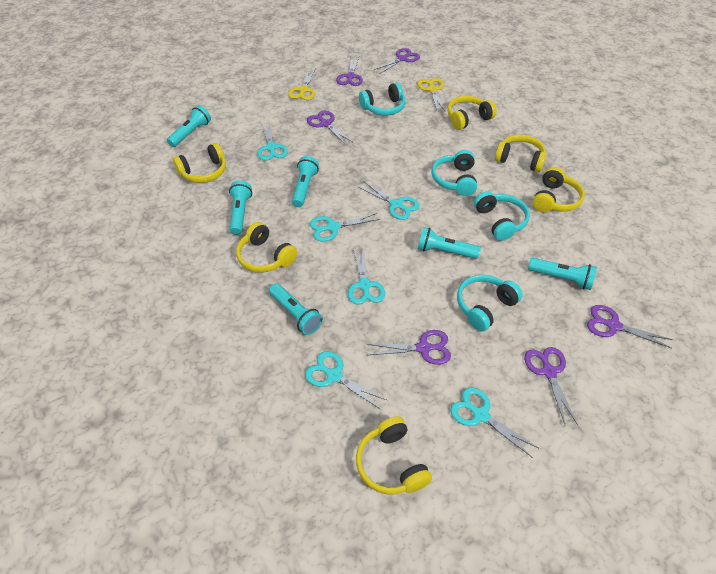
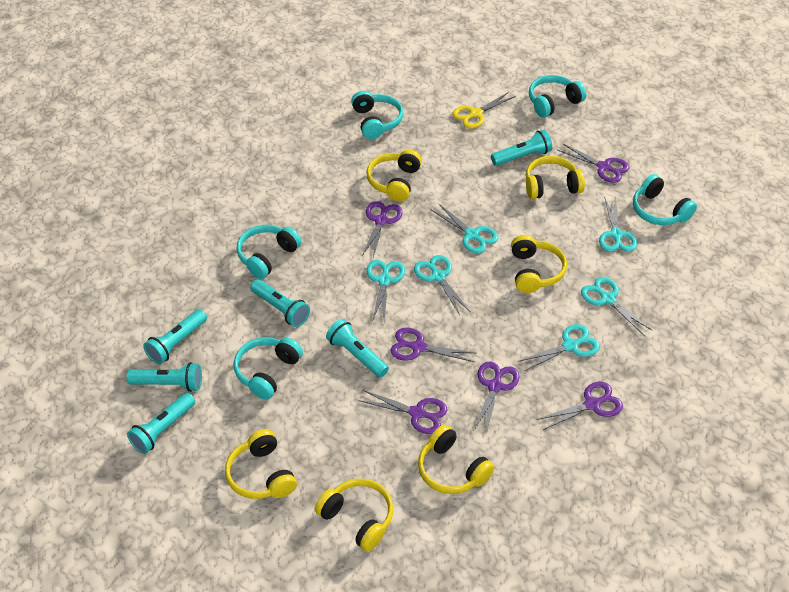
turquoise headphones: 4 -> 5
yellow scissors: 2 -> 1

